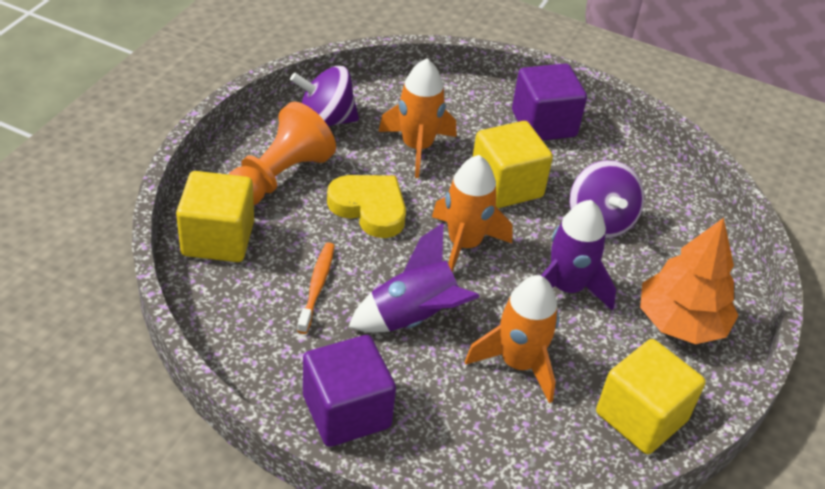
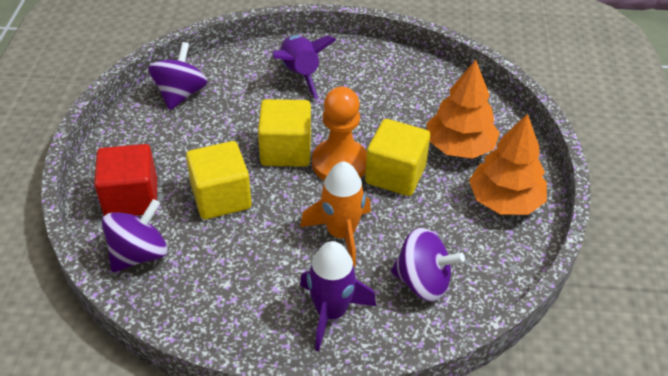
orange rocket: 3 -> 1
orange toothbrush: 1 -> 0
orange tree: 1 -> 2
purple cube: 2 -> 0
purple spinning top: 2 -> 3
red cube: 0 -> 1
yellow heart: 1 -> 0

